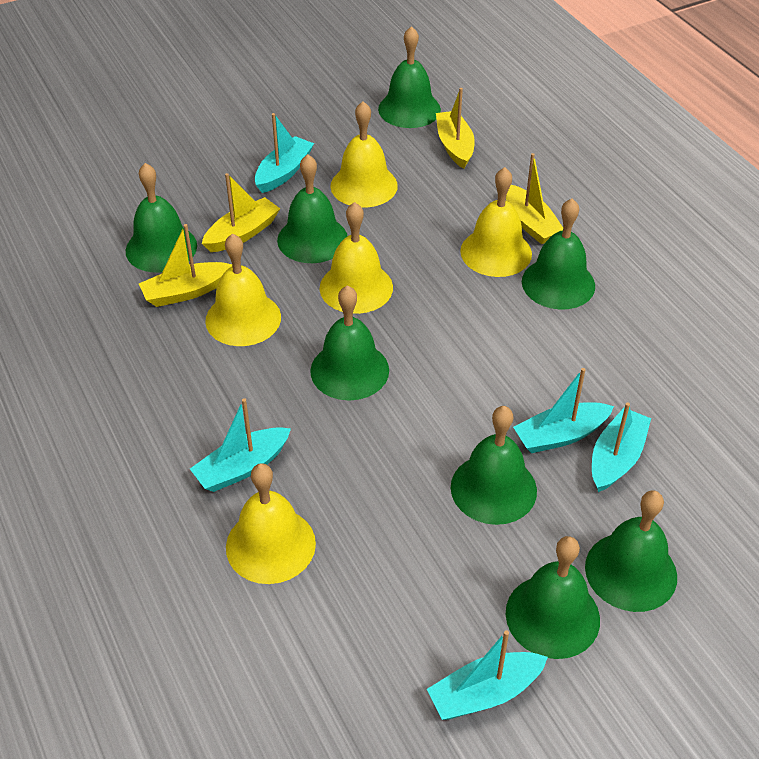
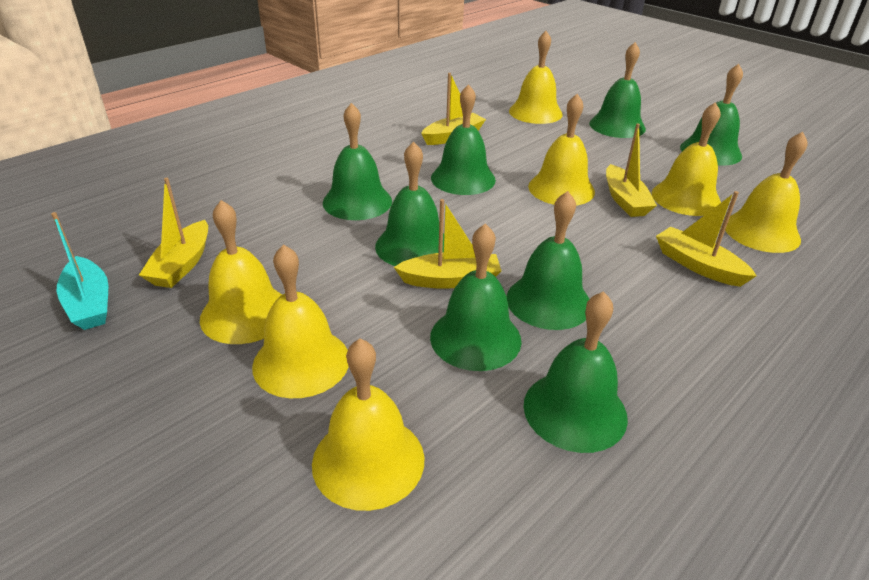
turquoise boat: 5 -> 1
yellow bell: 5 -> 7
yellow boat: 4 -> 5

